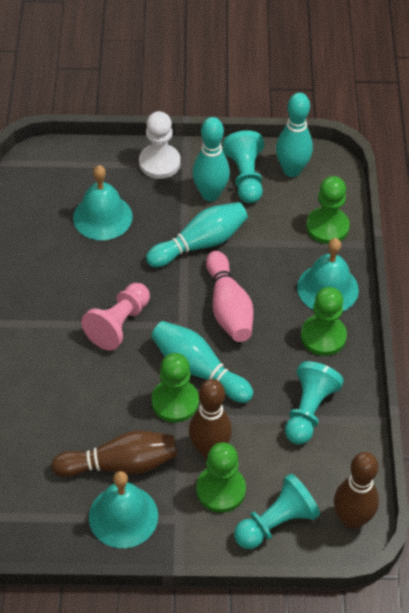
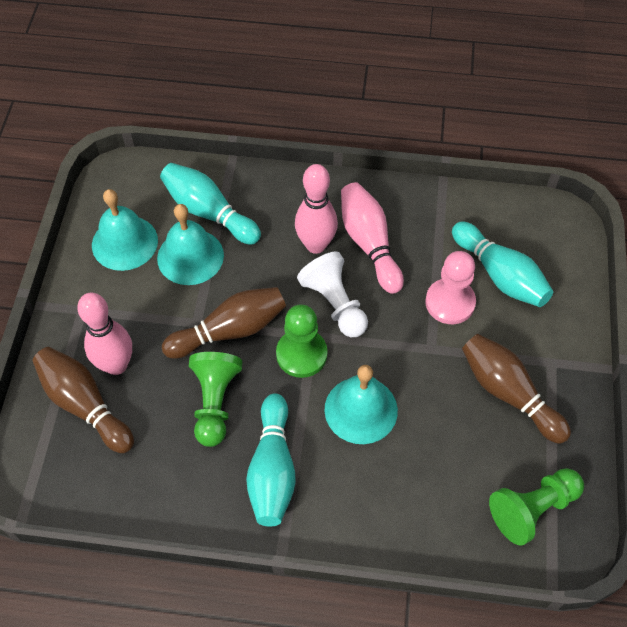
green pawn: 4 -> 3
pink bowling pin: 1 -> 3
turquoise bowling pin: 4 -> 3
turquoise pawn: 3 -> 0

